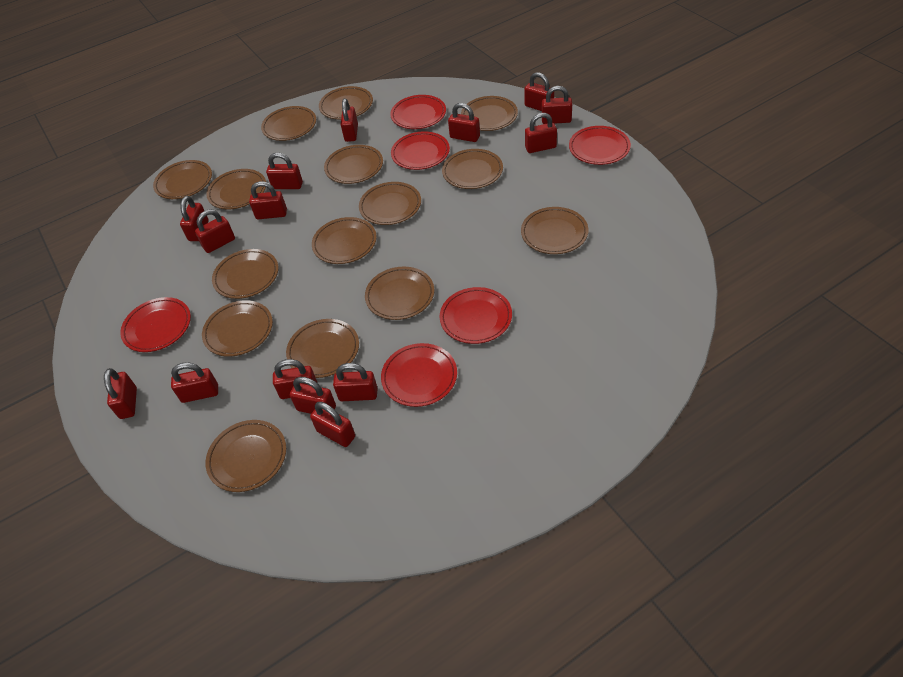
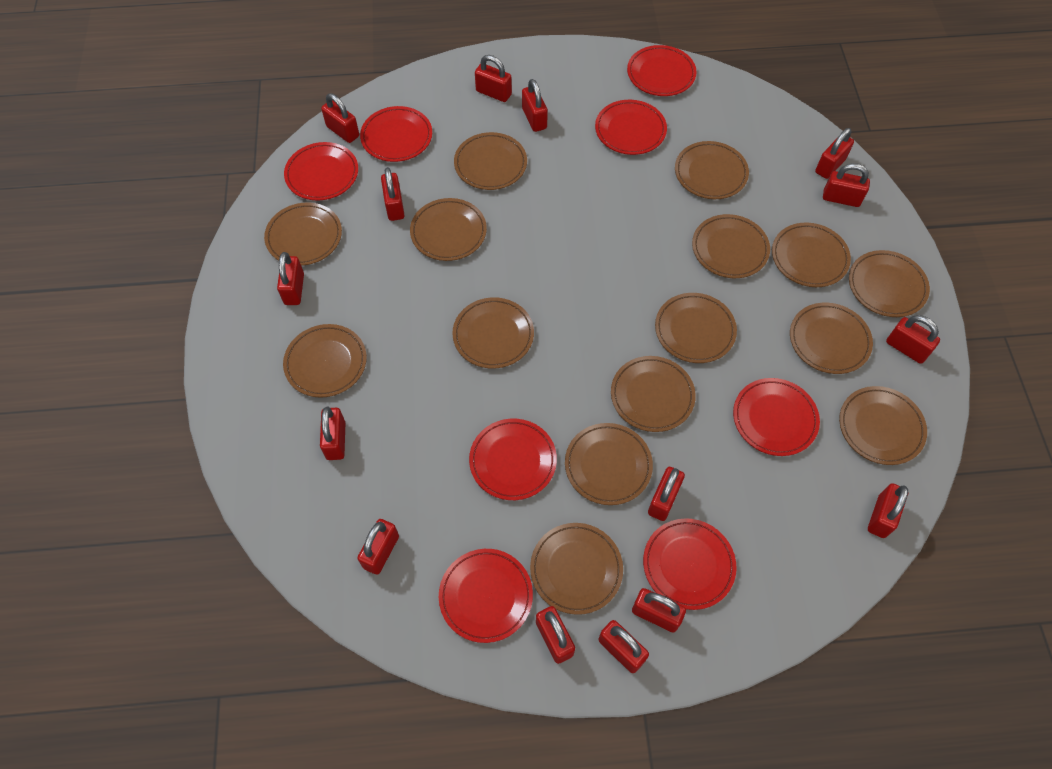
red plate: 6 -> 8

